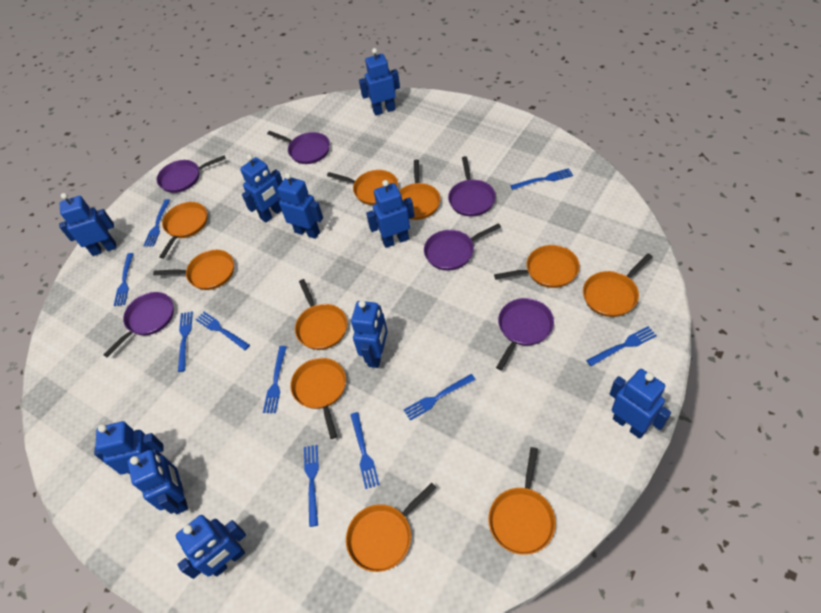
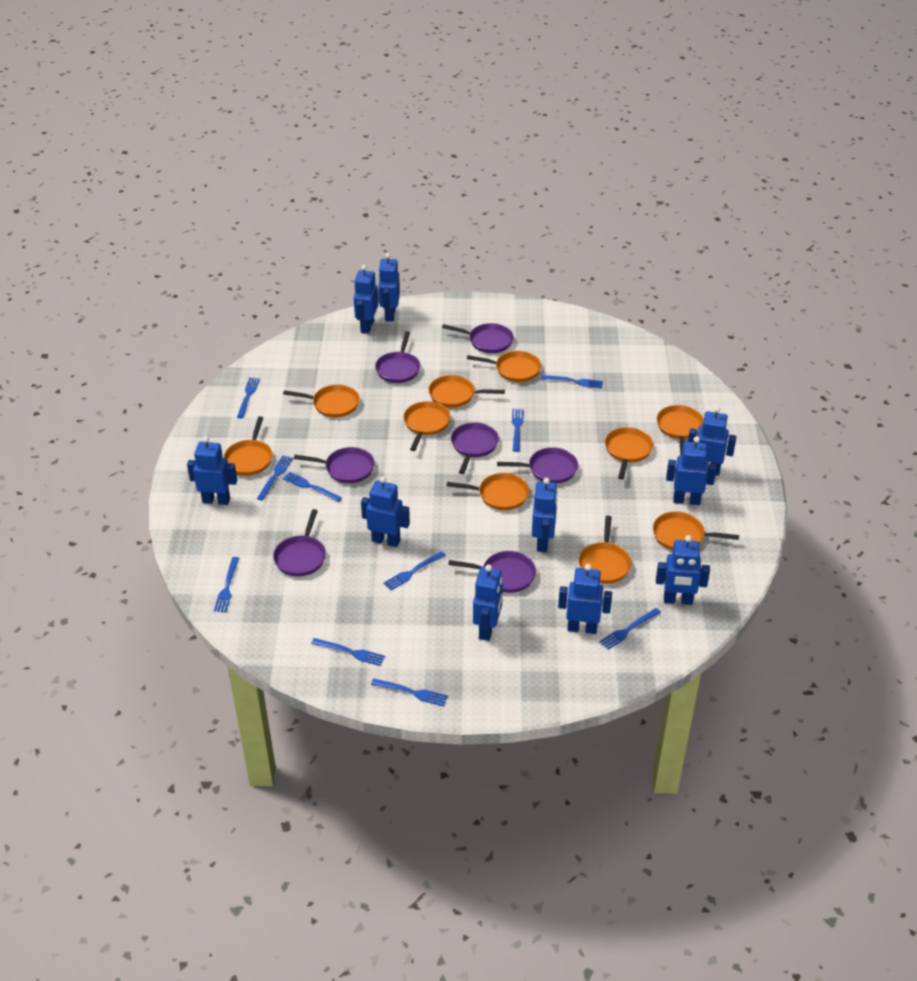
purple pan: 6 -> 7

